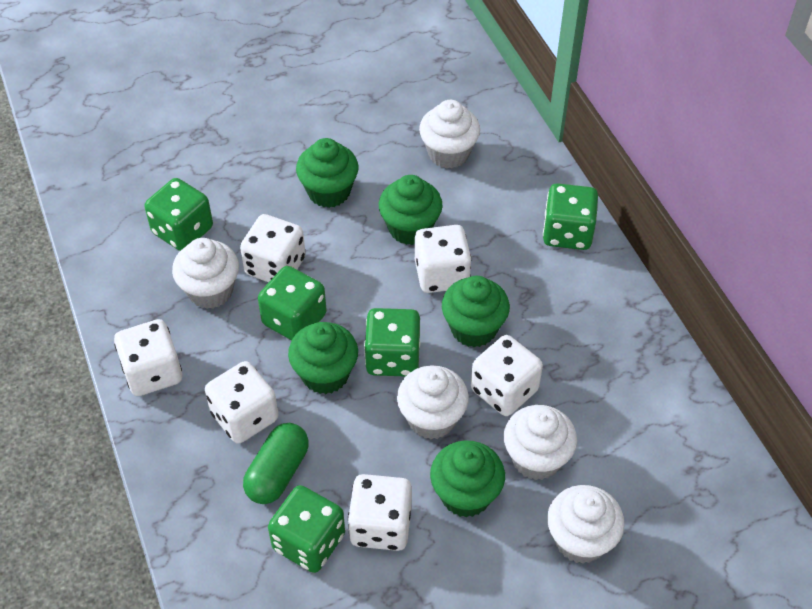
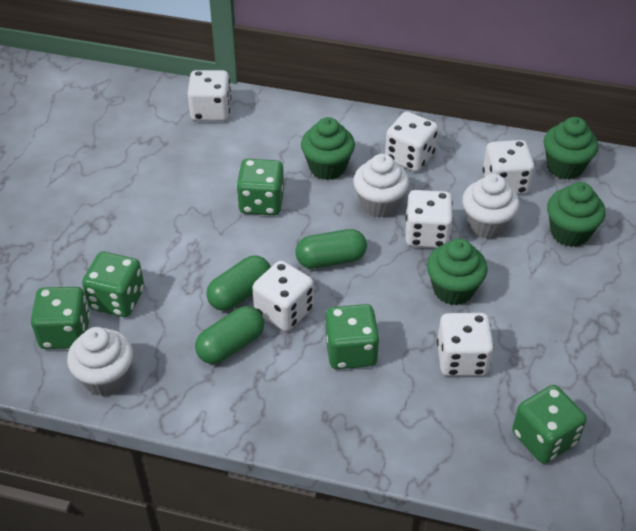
green capsule: 1 -> 3
green cupcake: 5 -> 4
white cupcake: 5 -> 3

